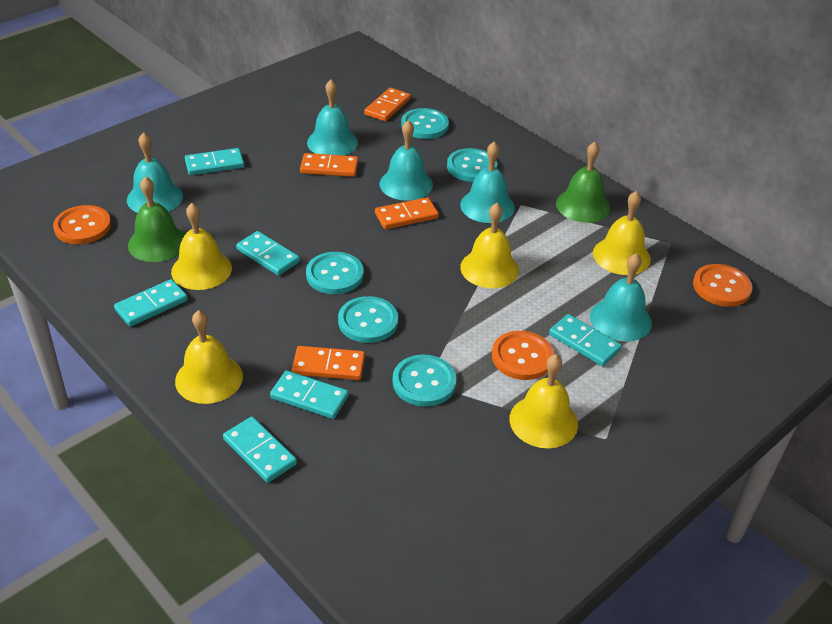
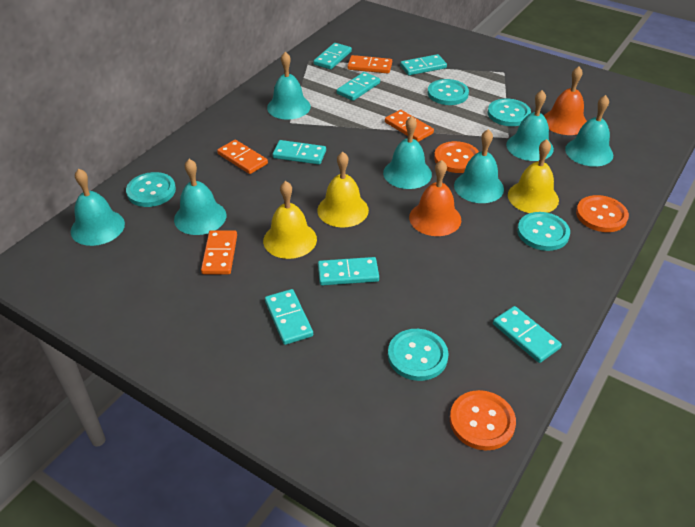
green bell: 2 -> 0
orange bell: 0 -> 2
turquoise bell: 5 -> 7
turquoise domino: 6 -> 7
yellow bell: 5 -> 3

